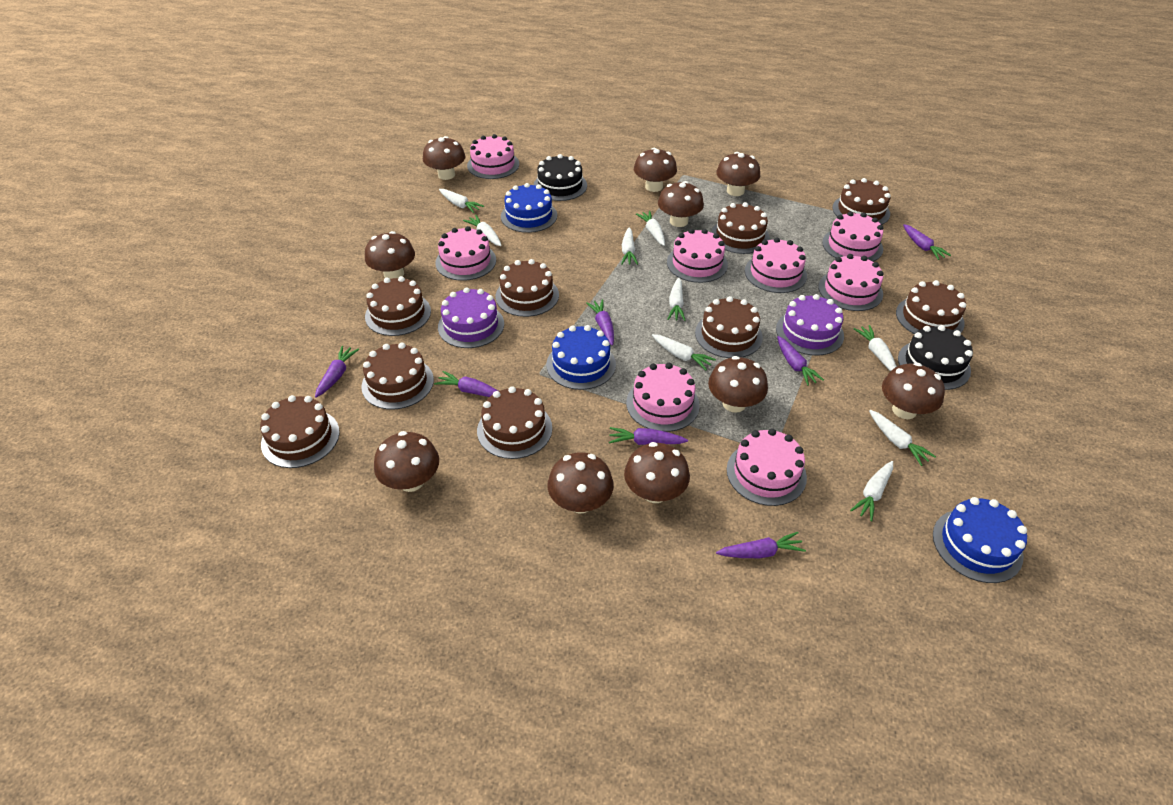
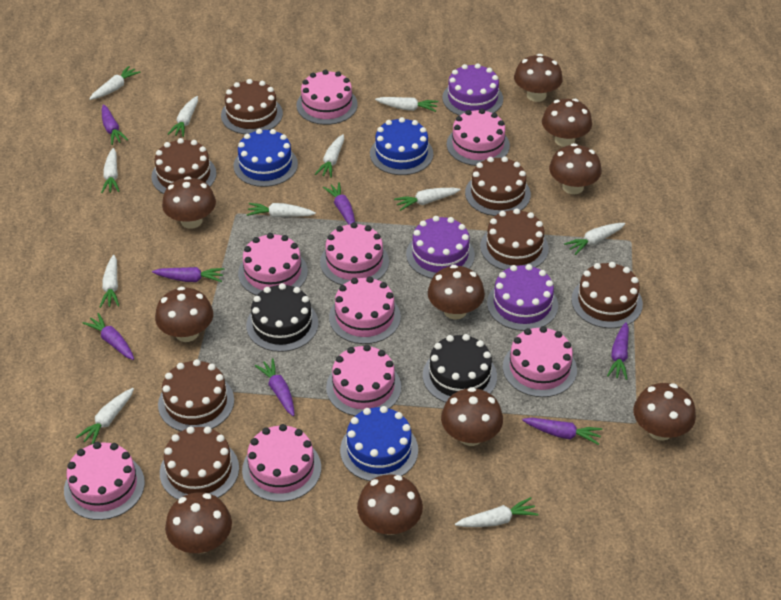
brown cake: 9 -> 7
pink cake: 8 -> 9
purple cake: 2 -> 3
white carrot: 9 -> 11

